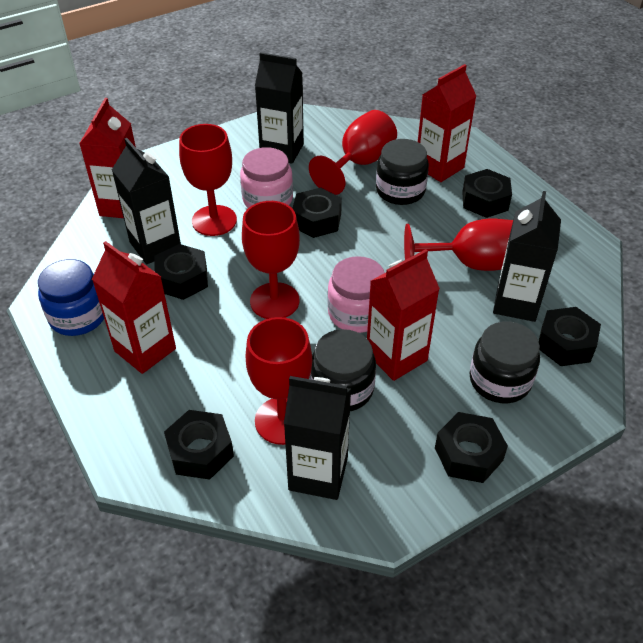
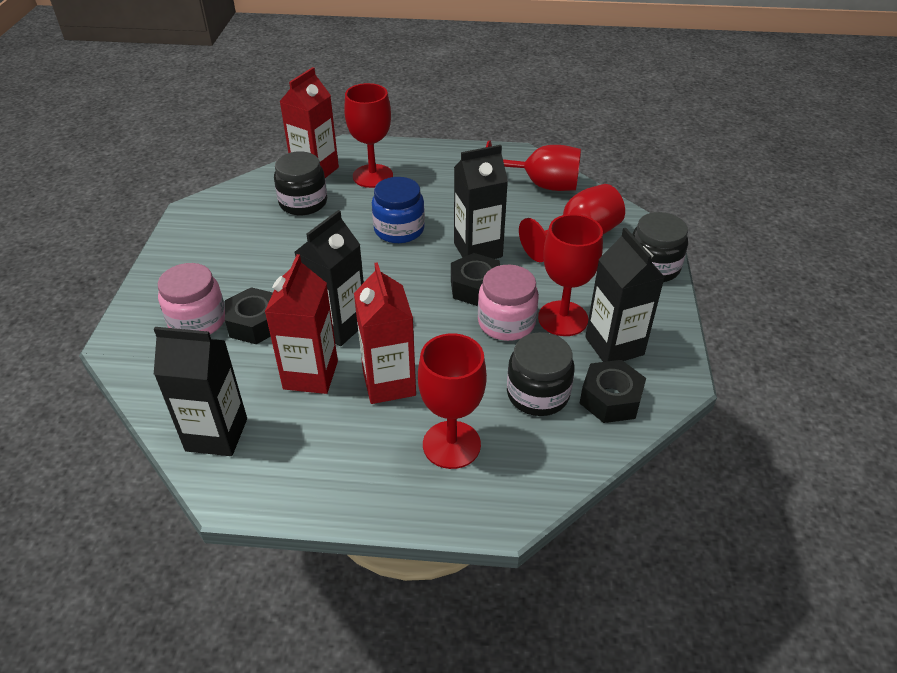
black nut: 6 -> 3
red carton: 4 -> 3

